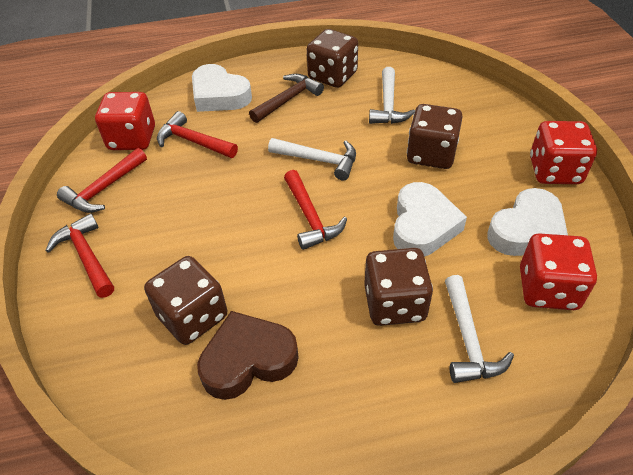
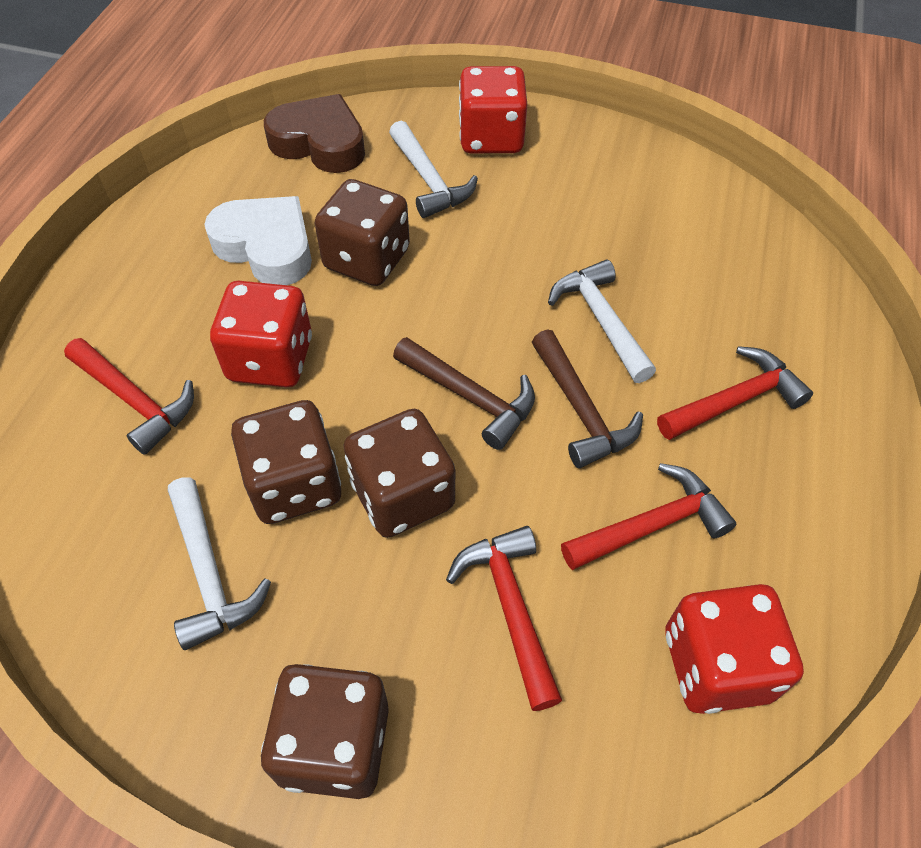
brown hammer: 1 -> 2
white heart: 3 -> 1

